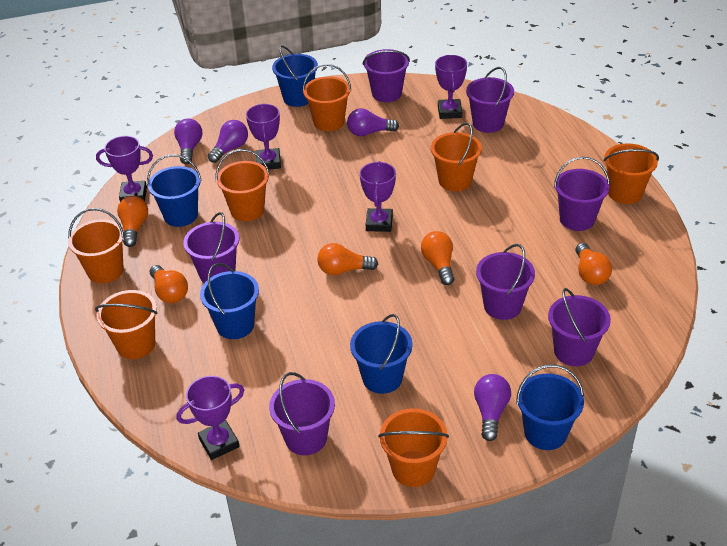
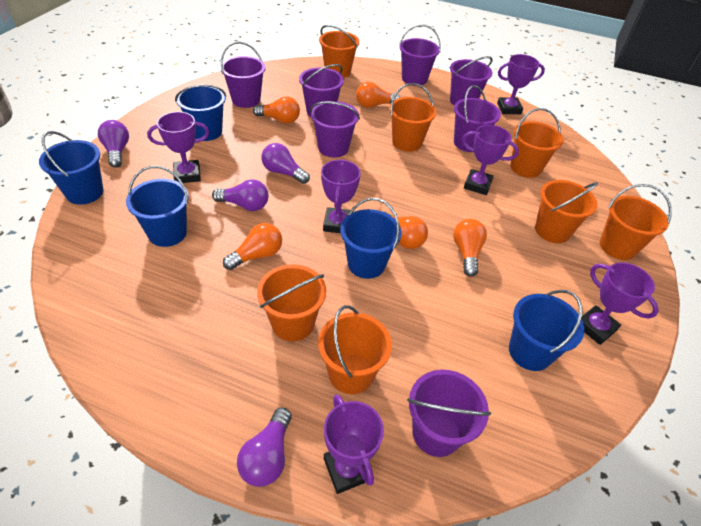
purple trophy: 5 -> 6

